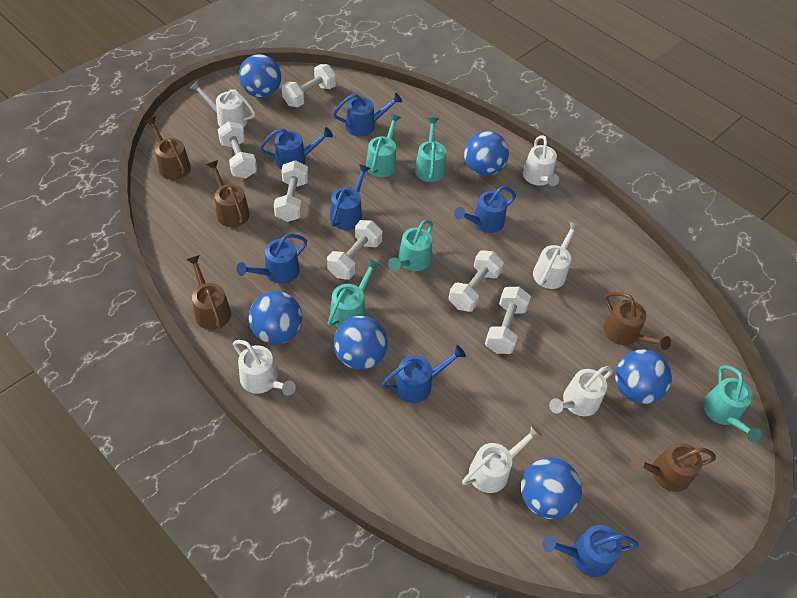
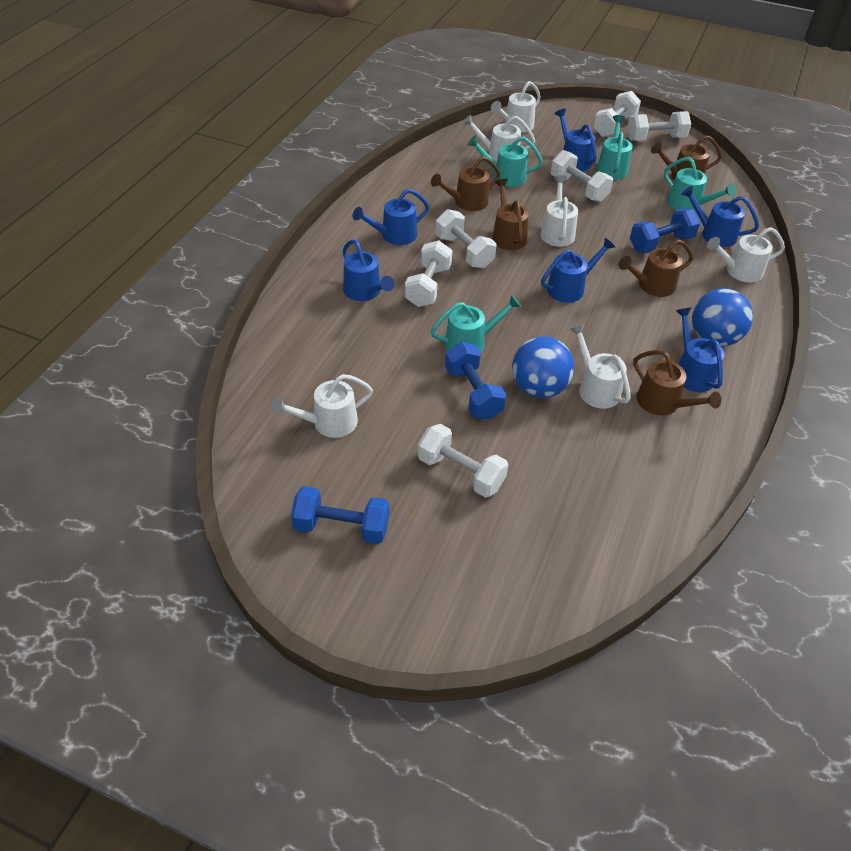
blue ball: 6 -> 2
blue dumbbell: 0 -> 3
blue watering can: 7 -> 6
turquoise watering can: 5 -> 4

